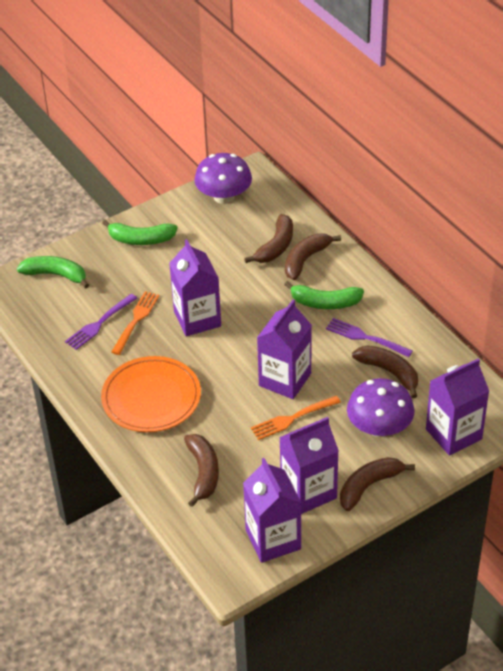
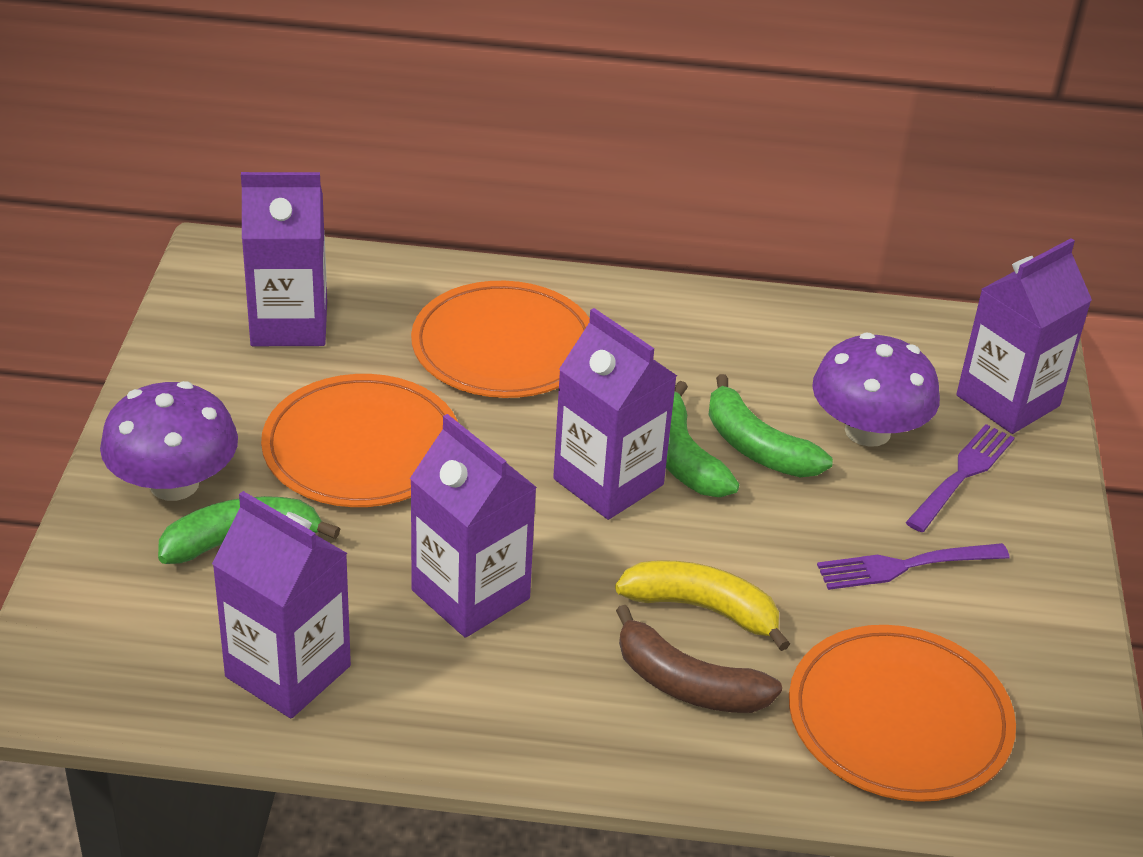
brown banana: 5 -> 1
orange fork: 2 -> 0
orange plate: 1 -> 3
yellow banana: 0 -> 1

